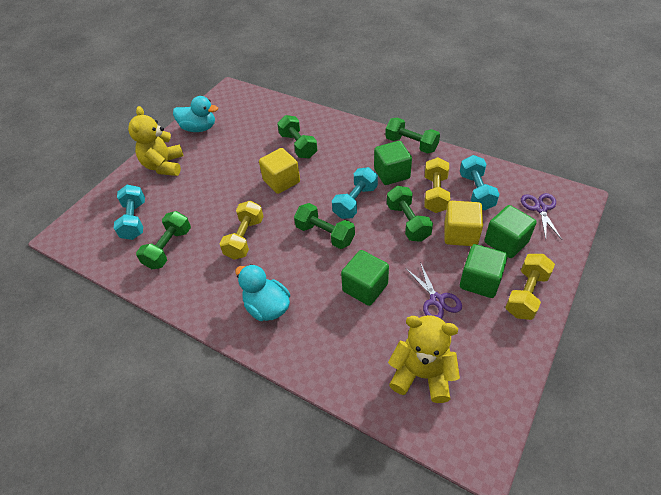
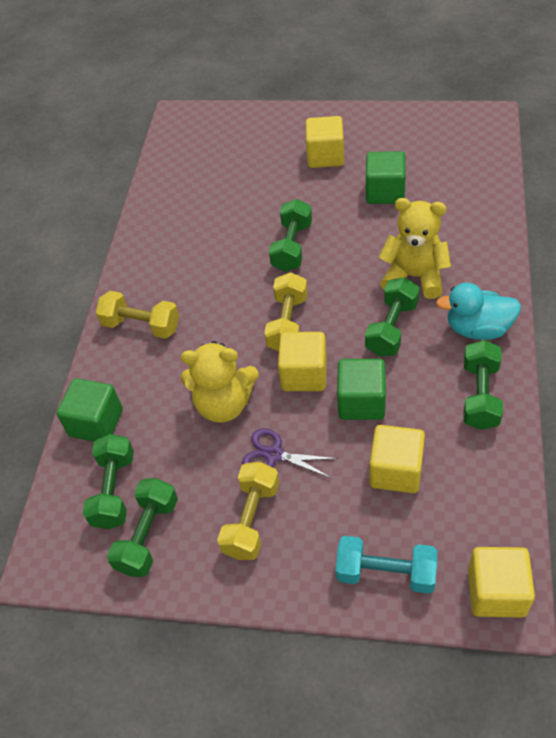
green cube: 4 -> 3
purple scissors: 2 -> 1
turquoise duck: 2 -> 1
turquoise dumbbell: 3 -> 1
yellow cube: 2 -> 4

